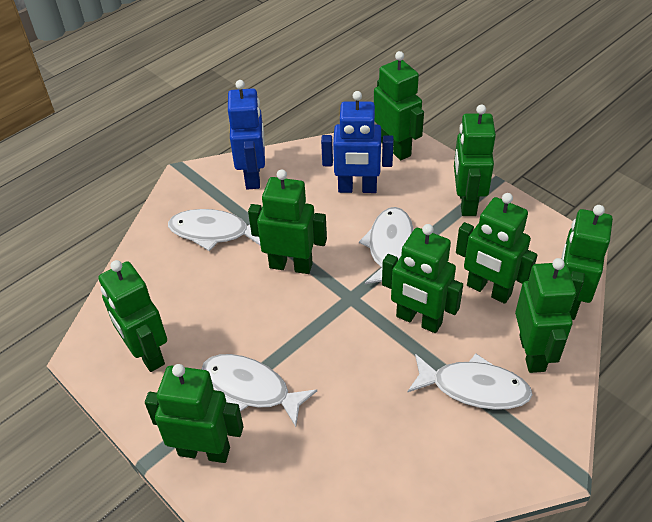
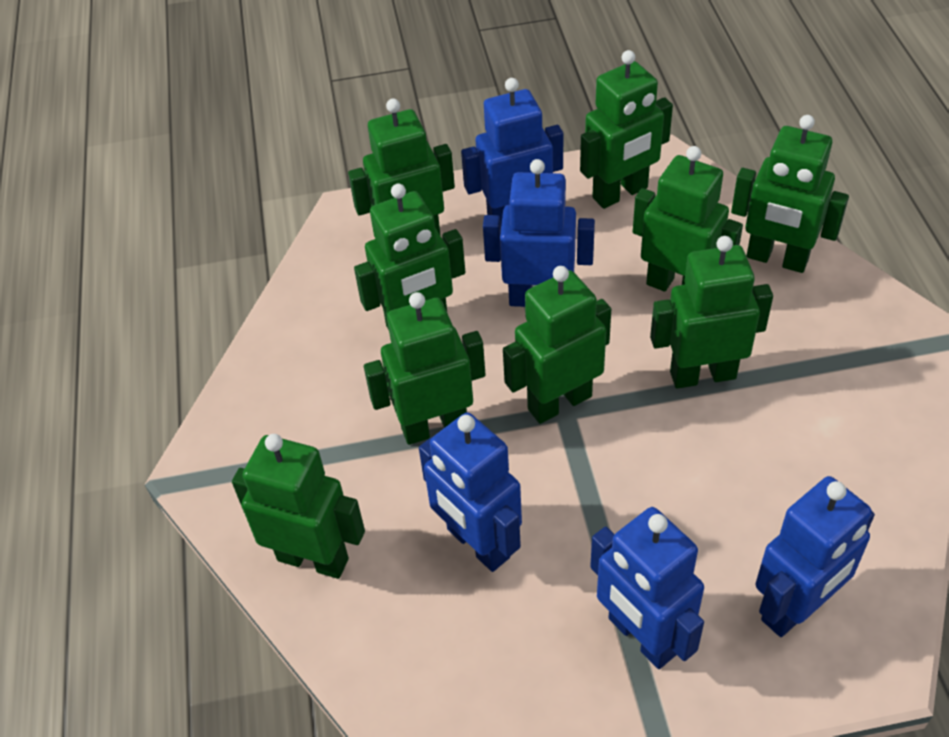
blue robot: 2 -> 5
white fish: 4 -> 0

